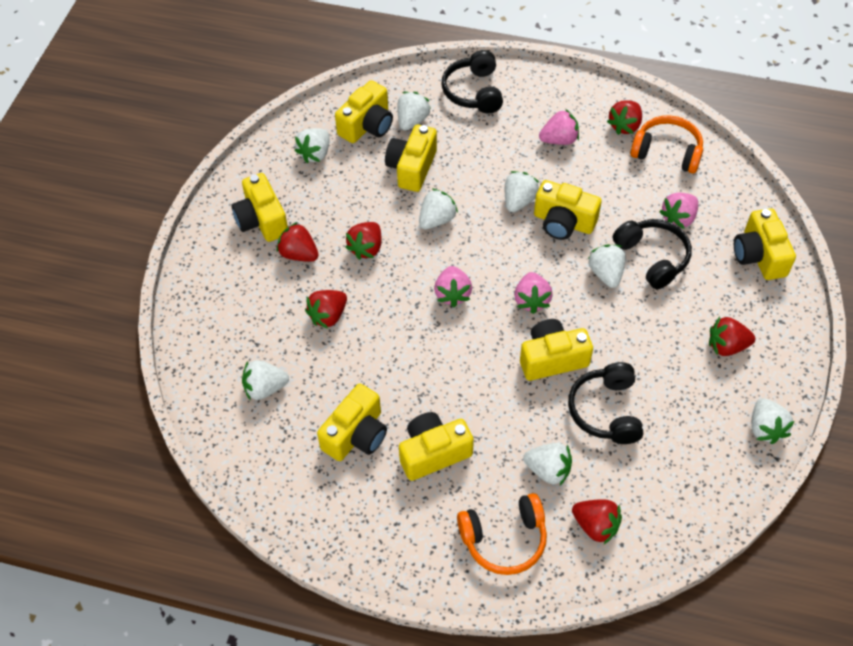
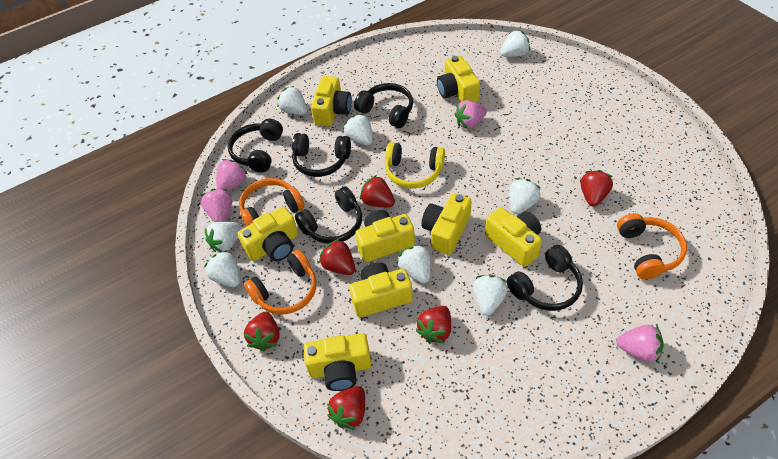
black headphones: 3 -> 5
orange headphones: 2 -> 3
yellow headphones: 0 -> 1

